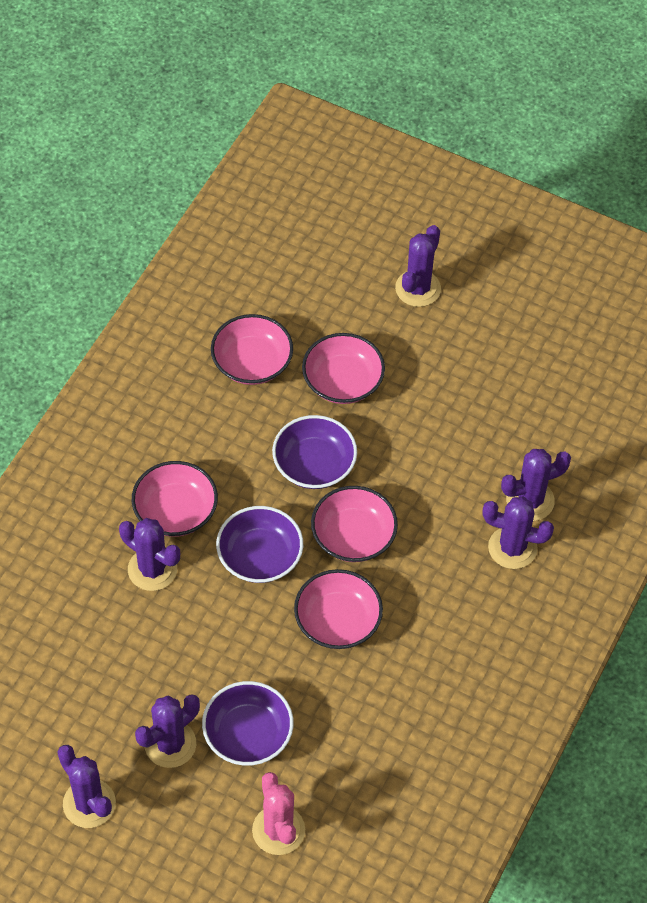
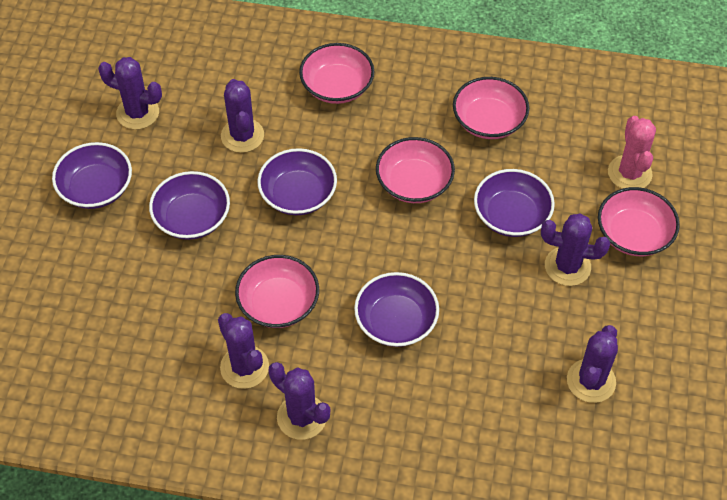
purple bowl: 3 -> 5

